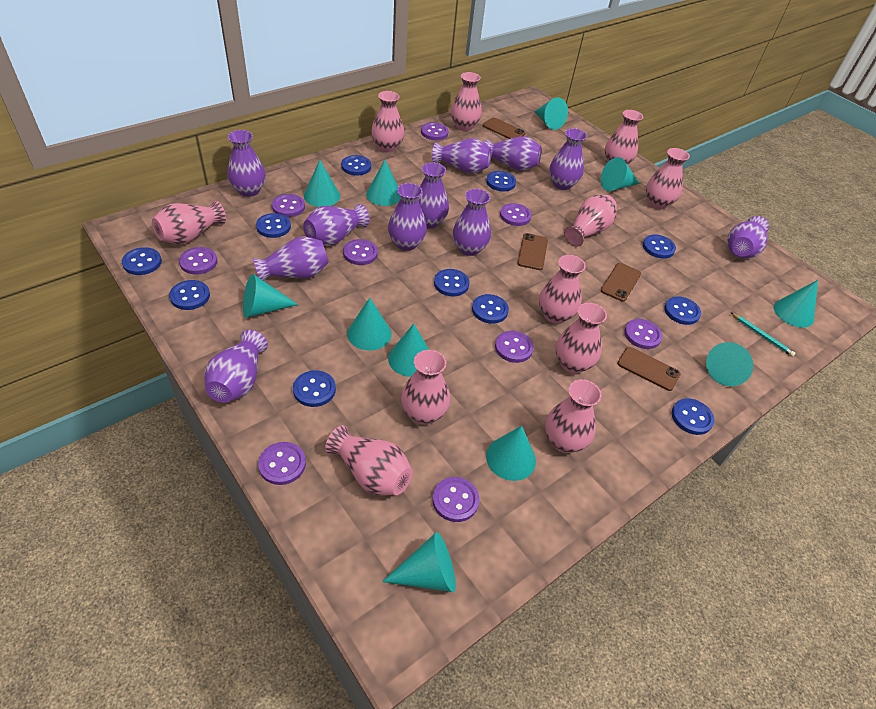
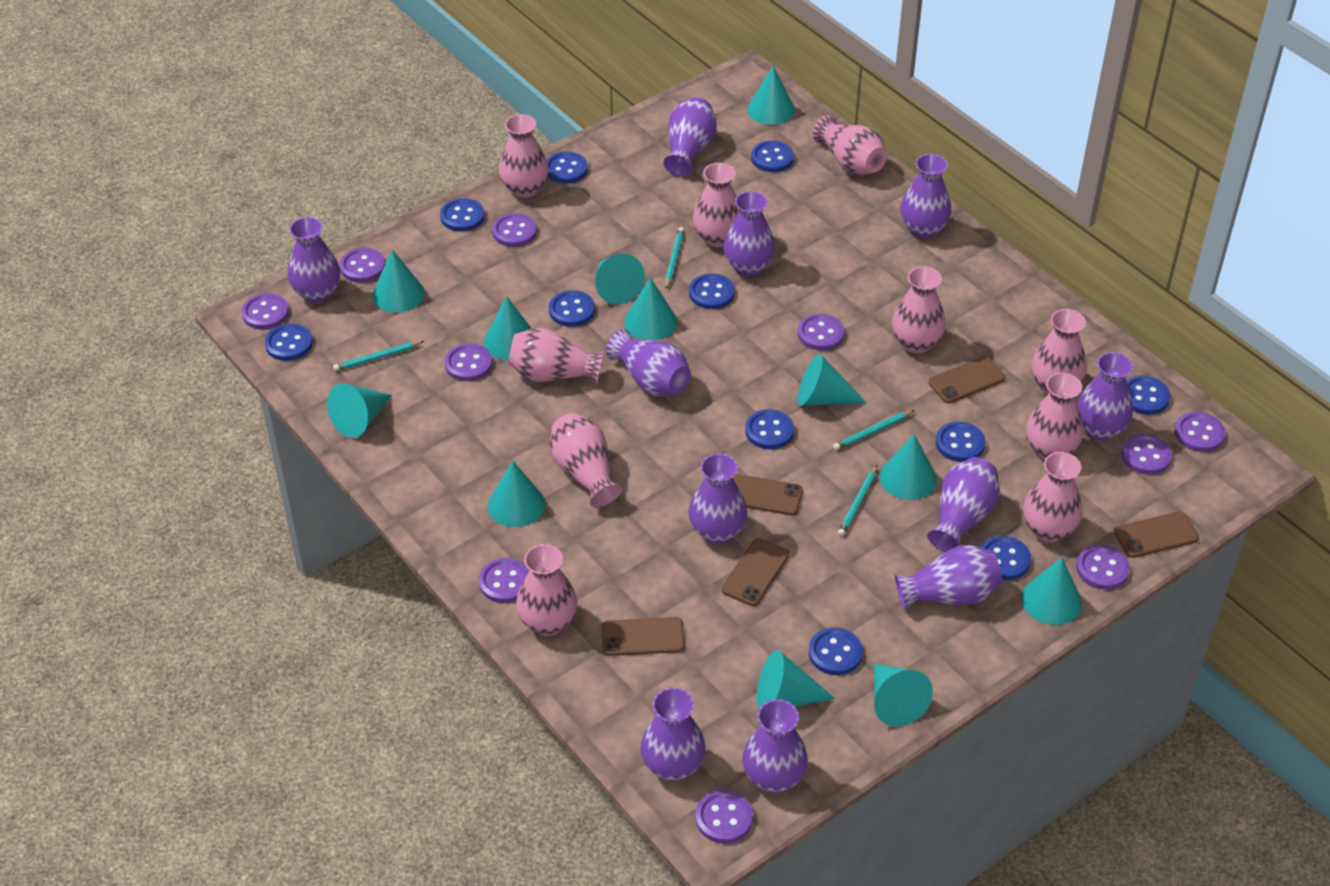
brown phone: 4 -> 5
pink vase: 11 -> 10
purple button: 9 -> 10
turquoise cone: 11 -> 12
turquoise pencil: 1 -> 4

